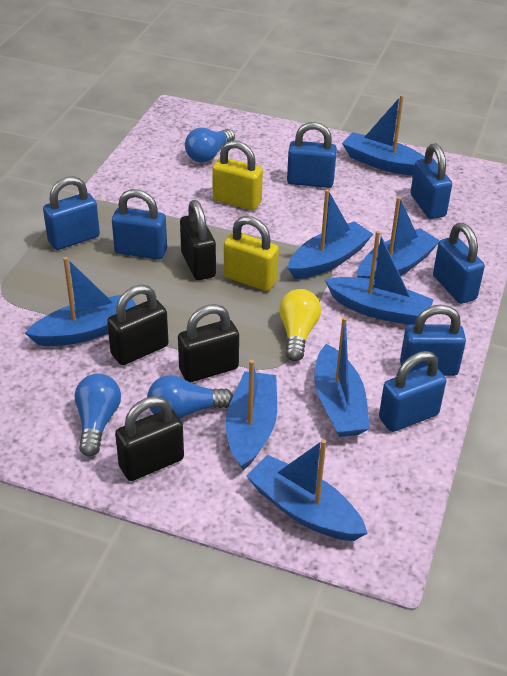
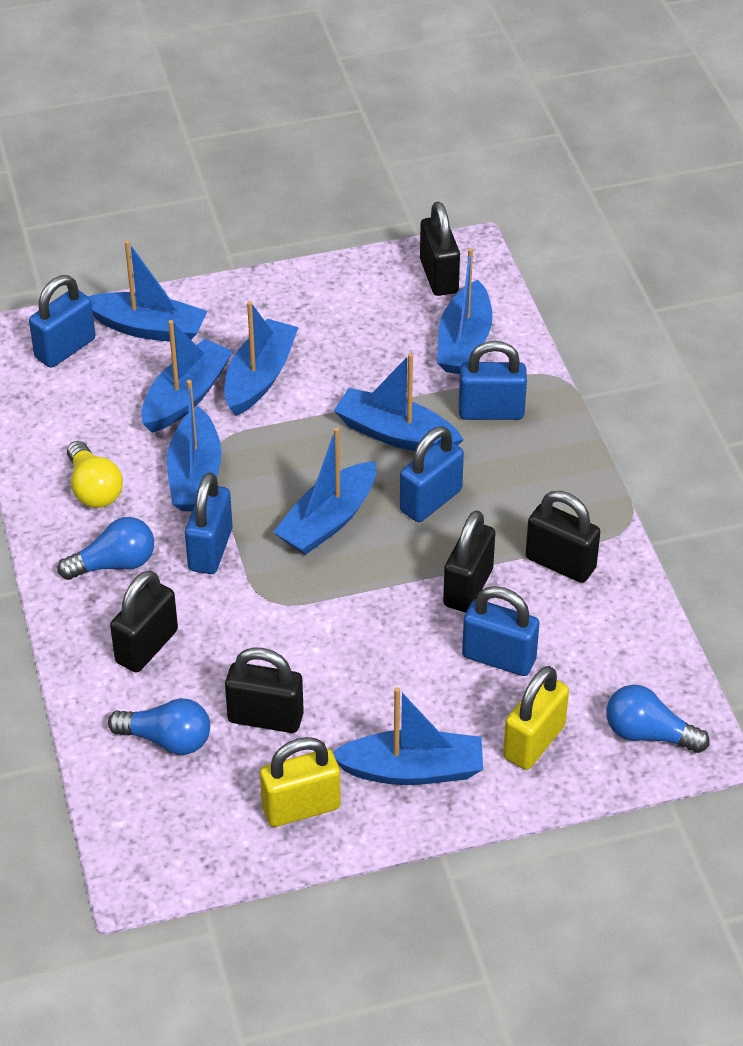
black padlock: 4 -> 5
blue padlock: 7 -> 5

